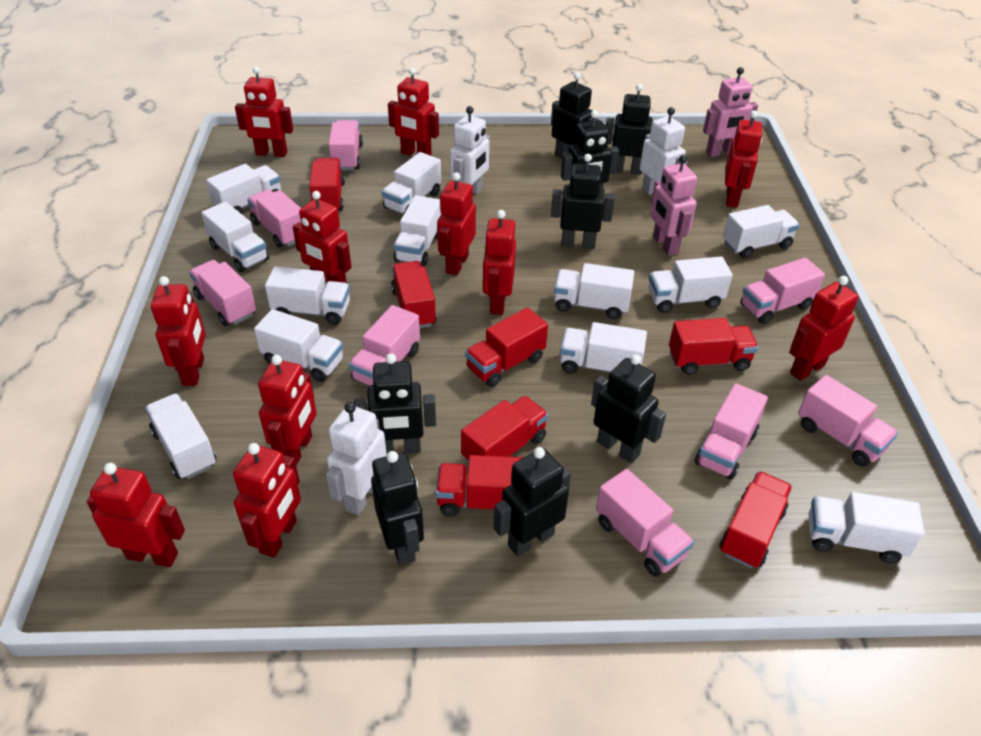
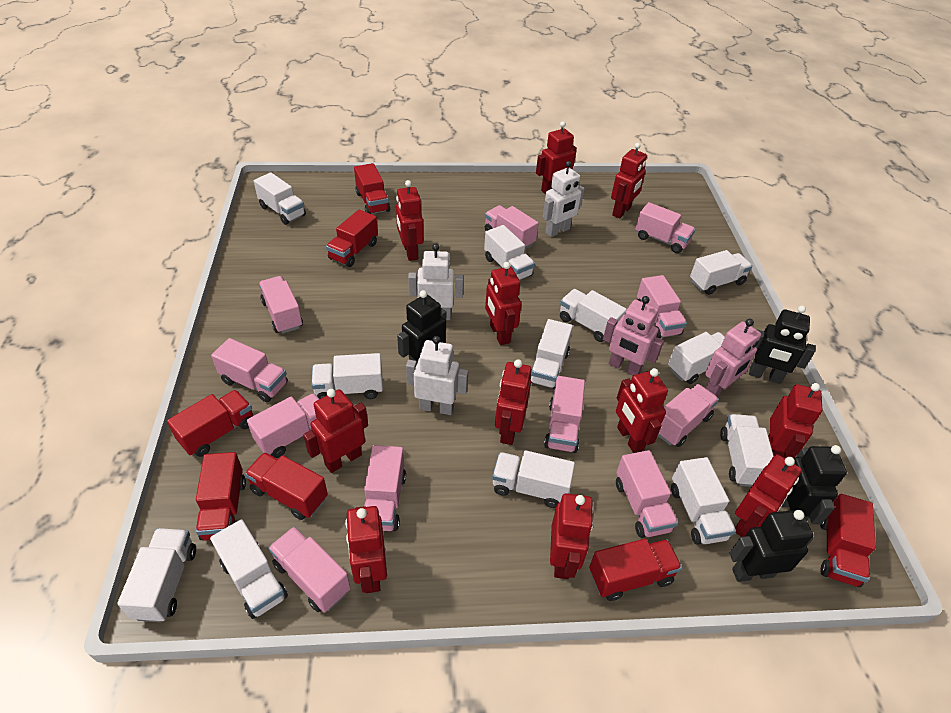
black robot: 8 -> 4
pink truck: 8 -> 11

